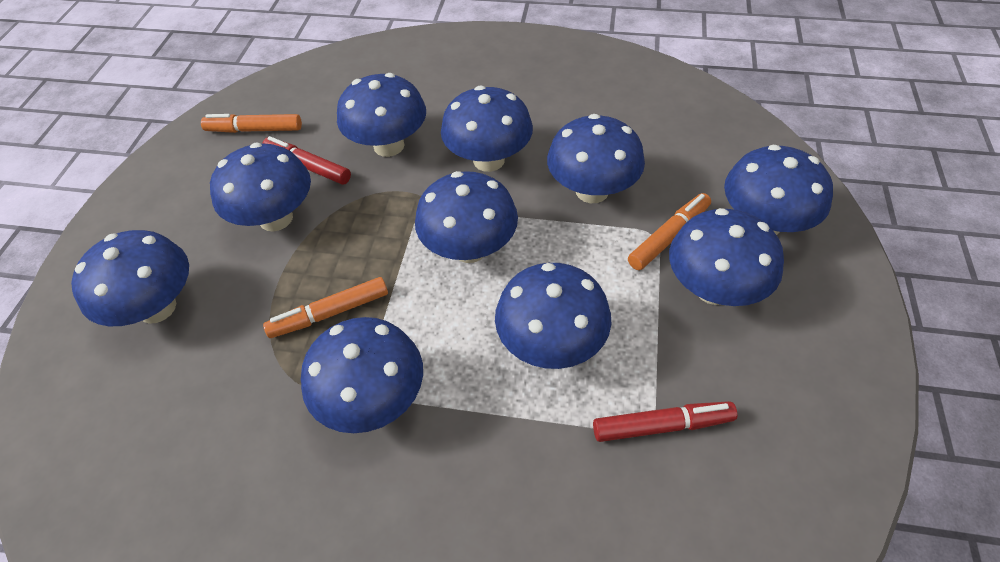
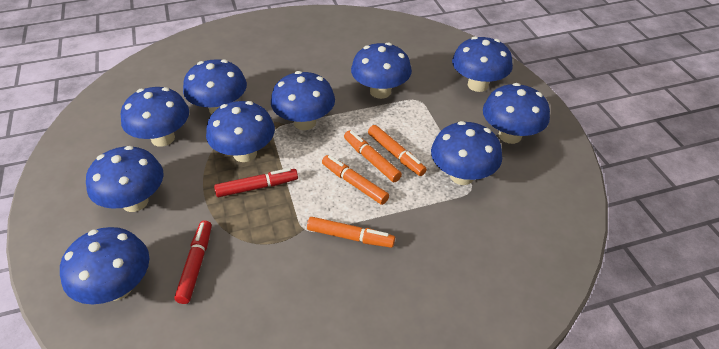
orange marker: 3 -> 4

